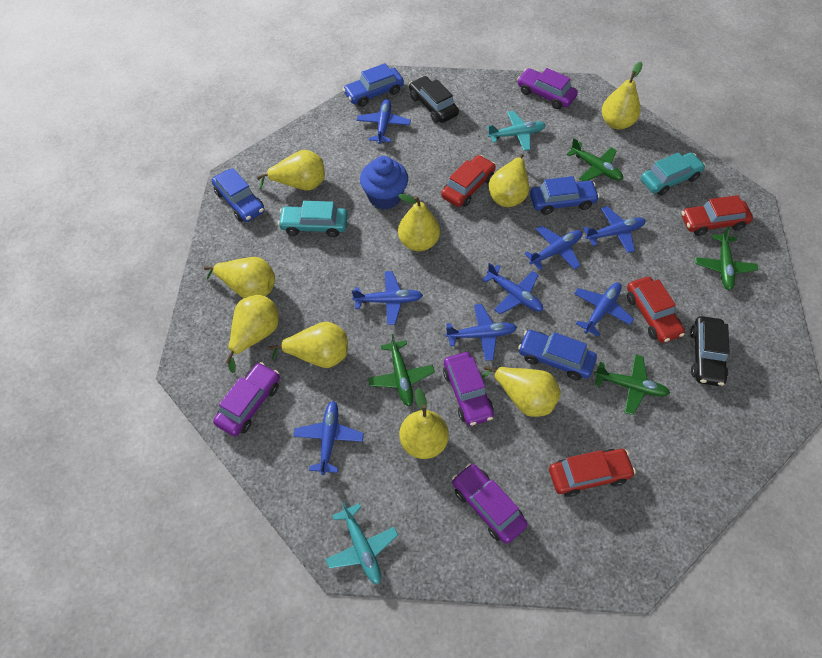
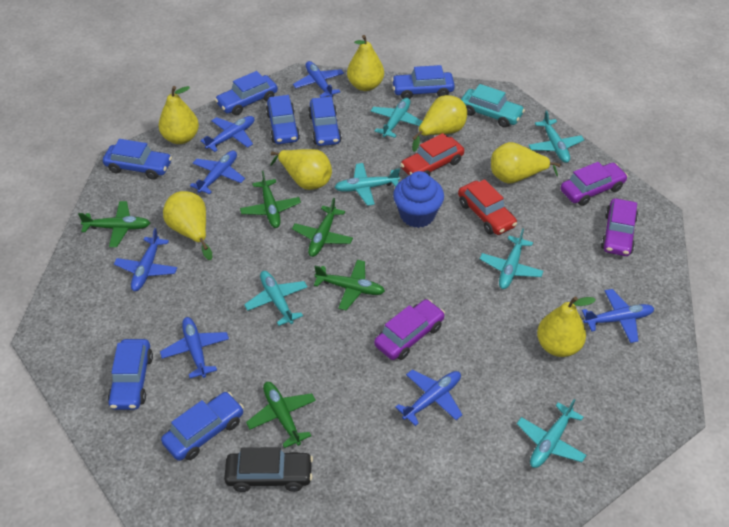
black car: 2 -> 1
blue car: 4 -> 7
blue plane: 8 -> 7
green plane: 4 -> 5
purple car: 4 -> 3
red car: 4 -> 2
turquoise car: 2 -> 1
turquoise plane: 2 -> 6
yellow pear: 9 -> 7

